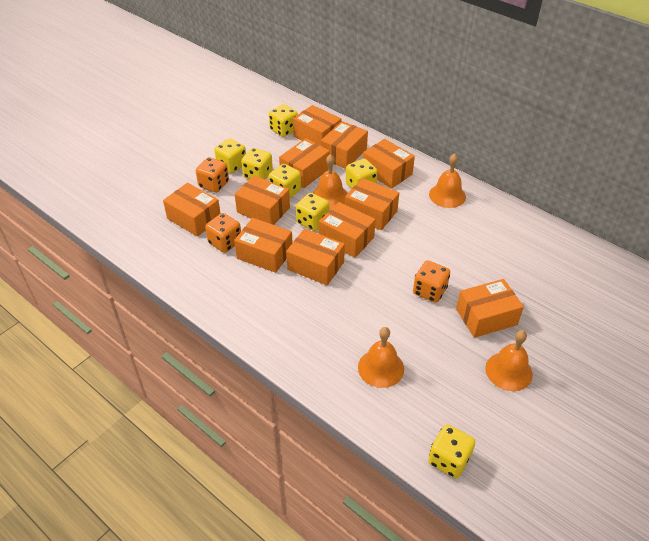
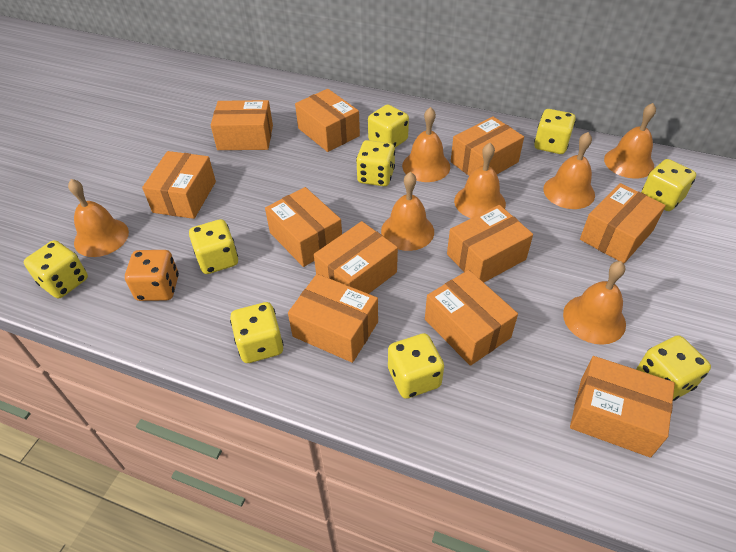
orange bell: 4 -> 7
orange dice: 3 -> 1
yellow dice: 7 -> 9

